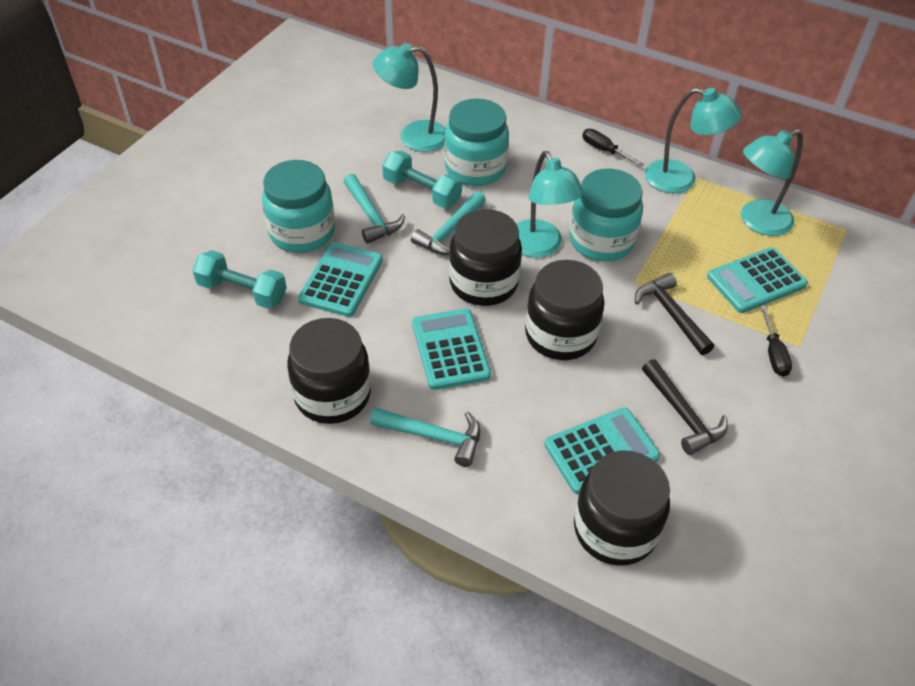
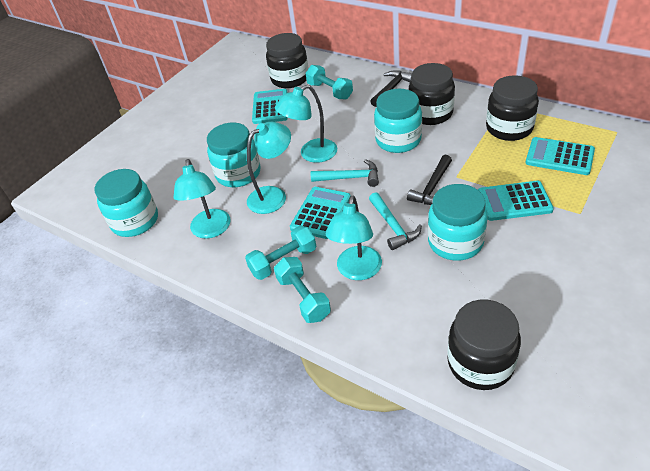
black screwdriver: 2 -> 0
turquoise dumbbell: 2 -> 3
turquoise hammer: 3 -> 2
turquoise jar: 3 -> 4

